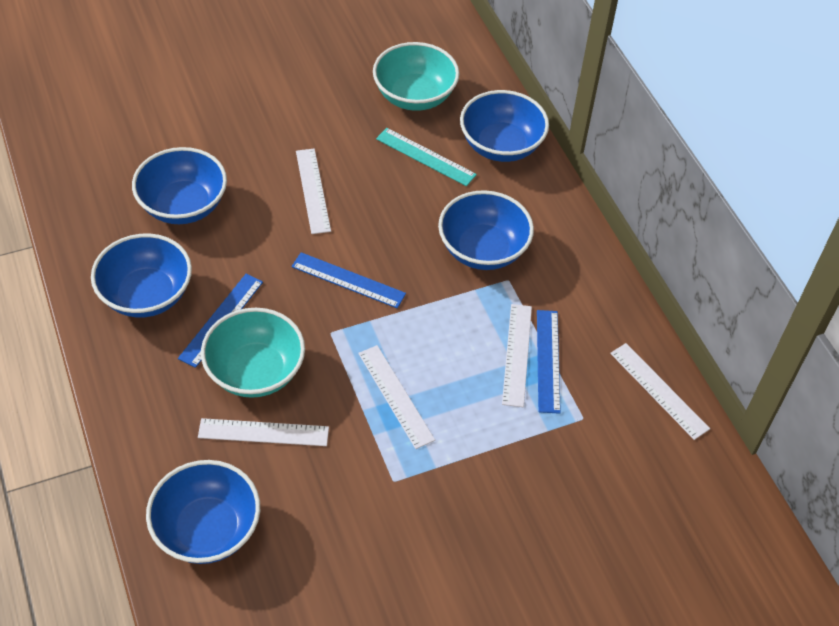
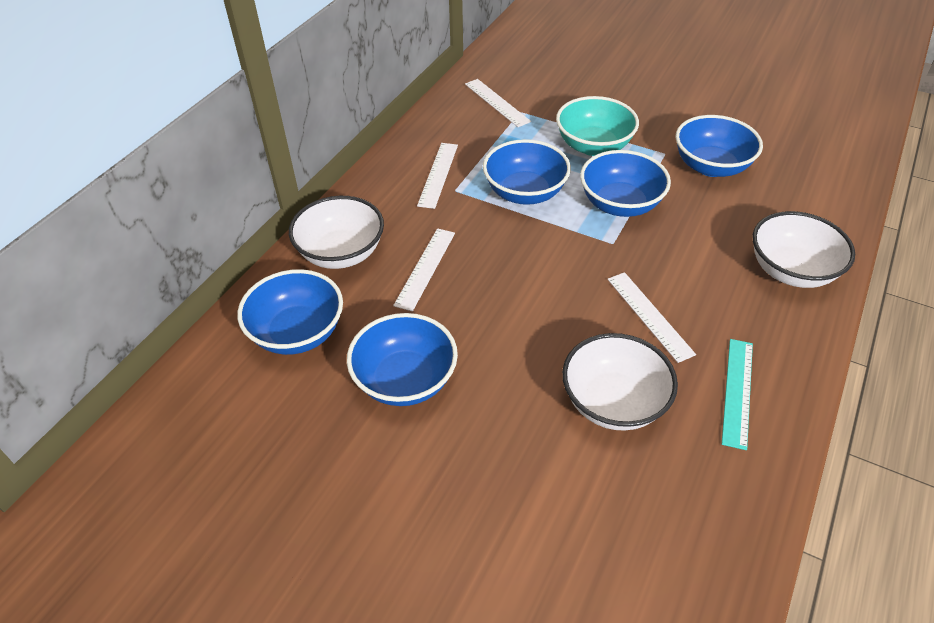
blue ruler: 3 -> 0
turquoise bowl: 2 -> 1
white bowl: 0 -> 3
white ruler: 5 -> 4

